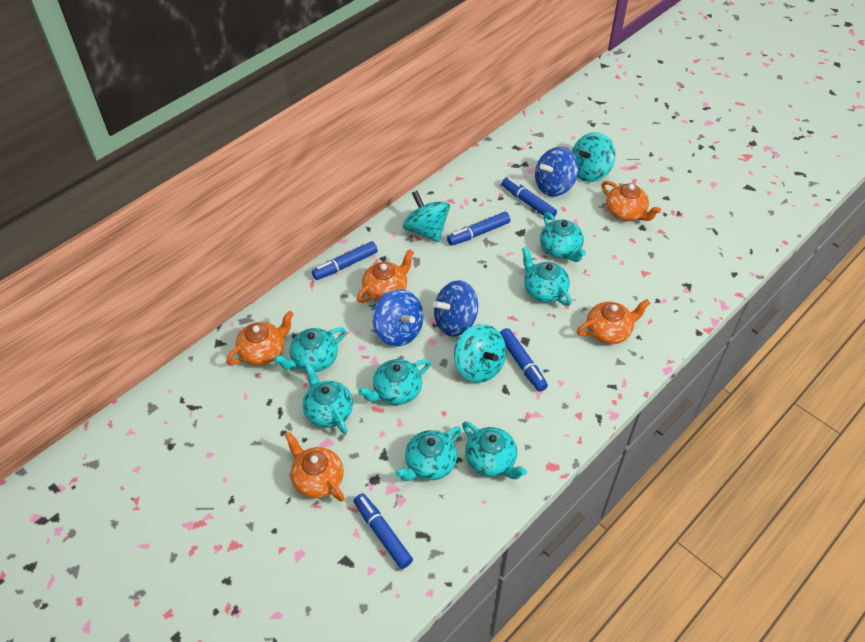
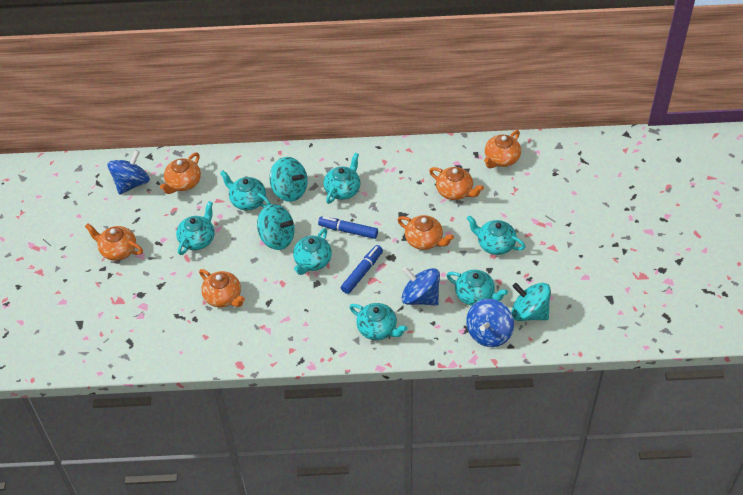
blue marker: 5 -> 2
orange teapot: 5 -> 6

